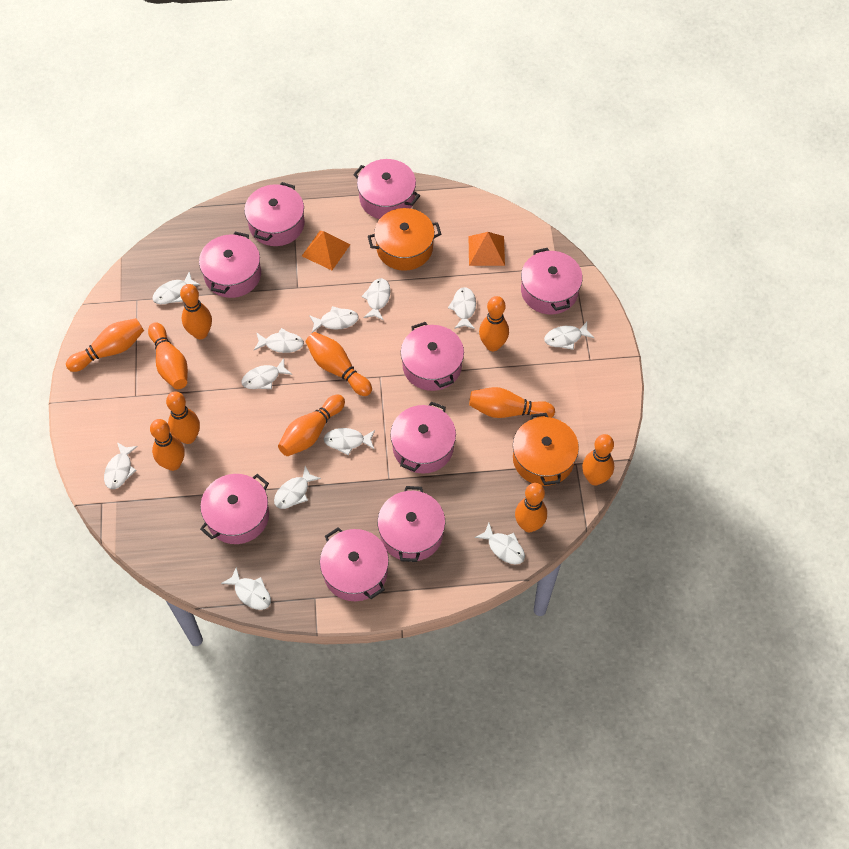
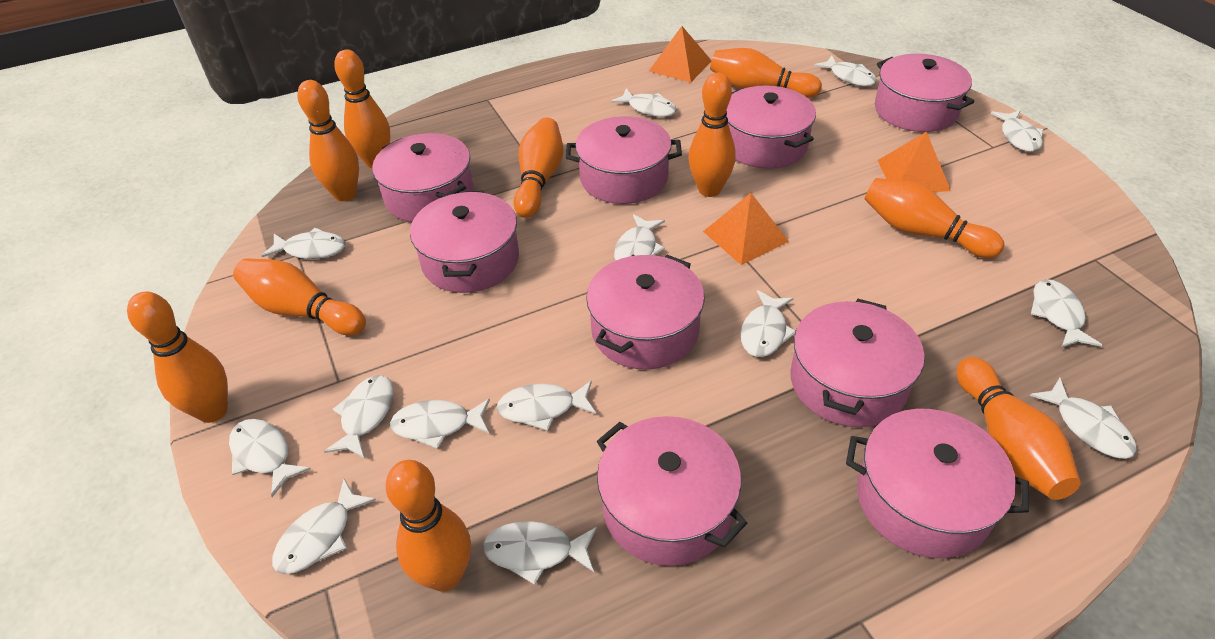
orange bowling pin: 11 -> 10
orange pot: 2 -> 0
orange pyramid: 2 -> 3
white fish: 12 -> 14

